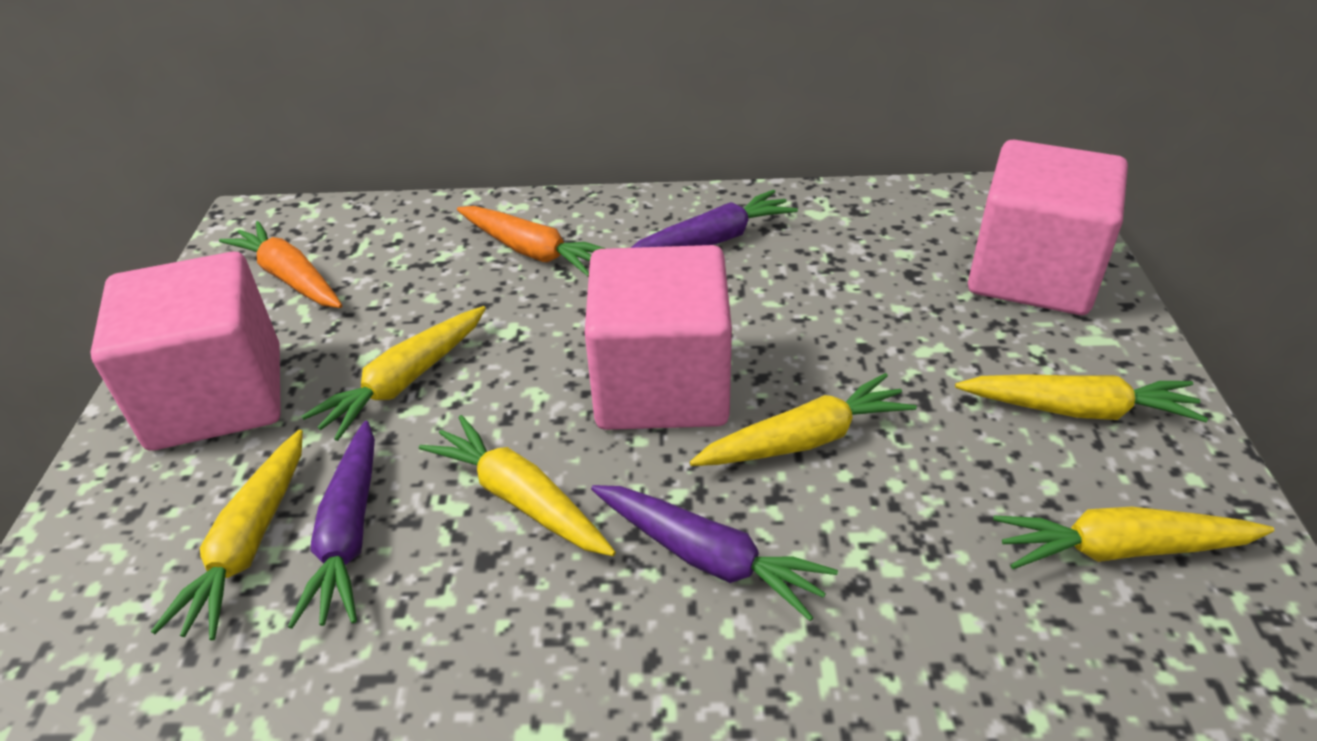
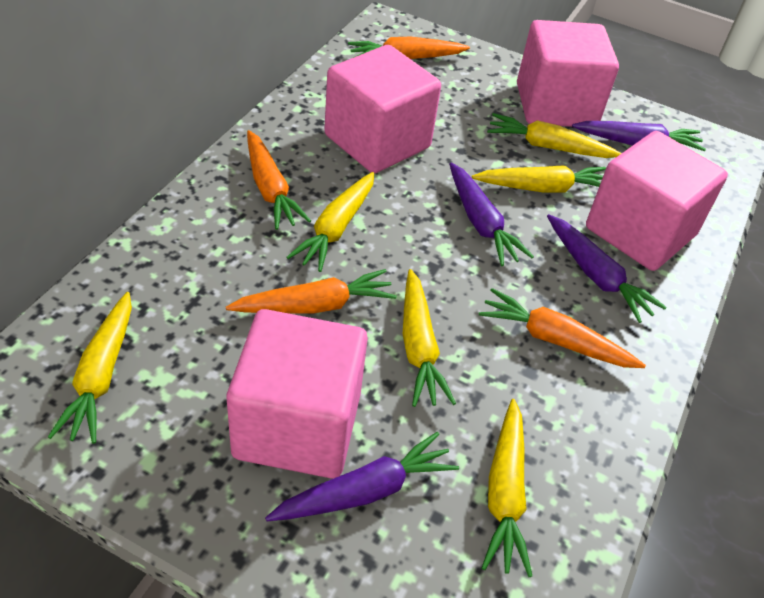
orange carrot: 2 -> 4
pink cube: 3 -> 4
purple carrot: 3 -> 4

